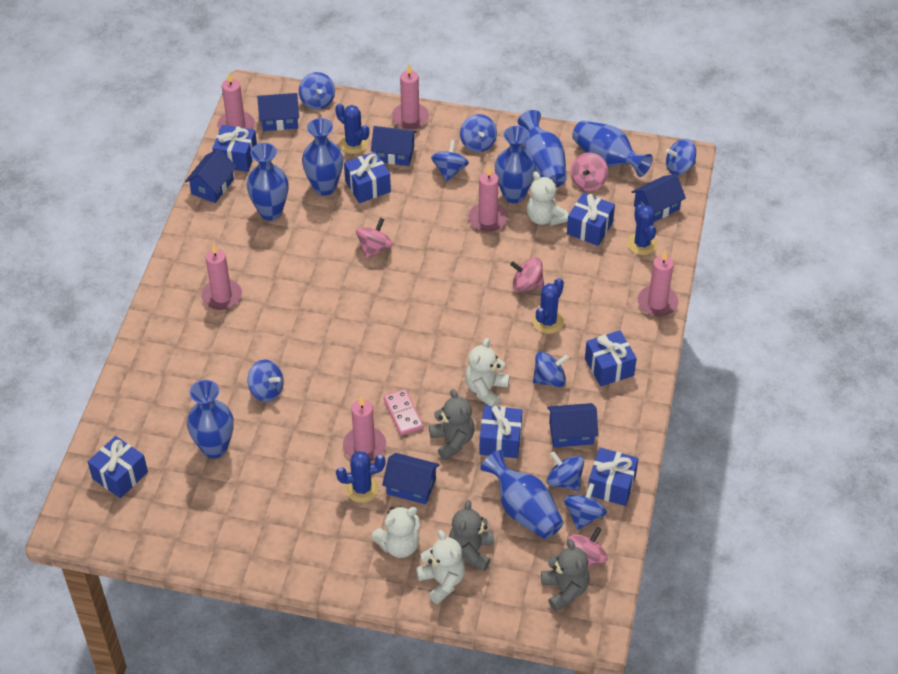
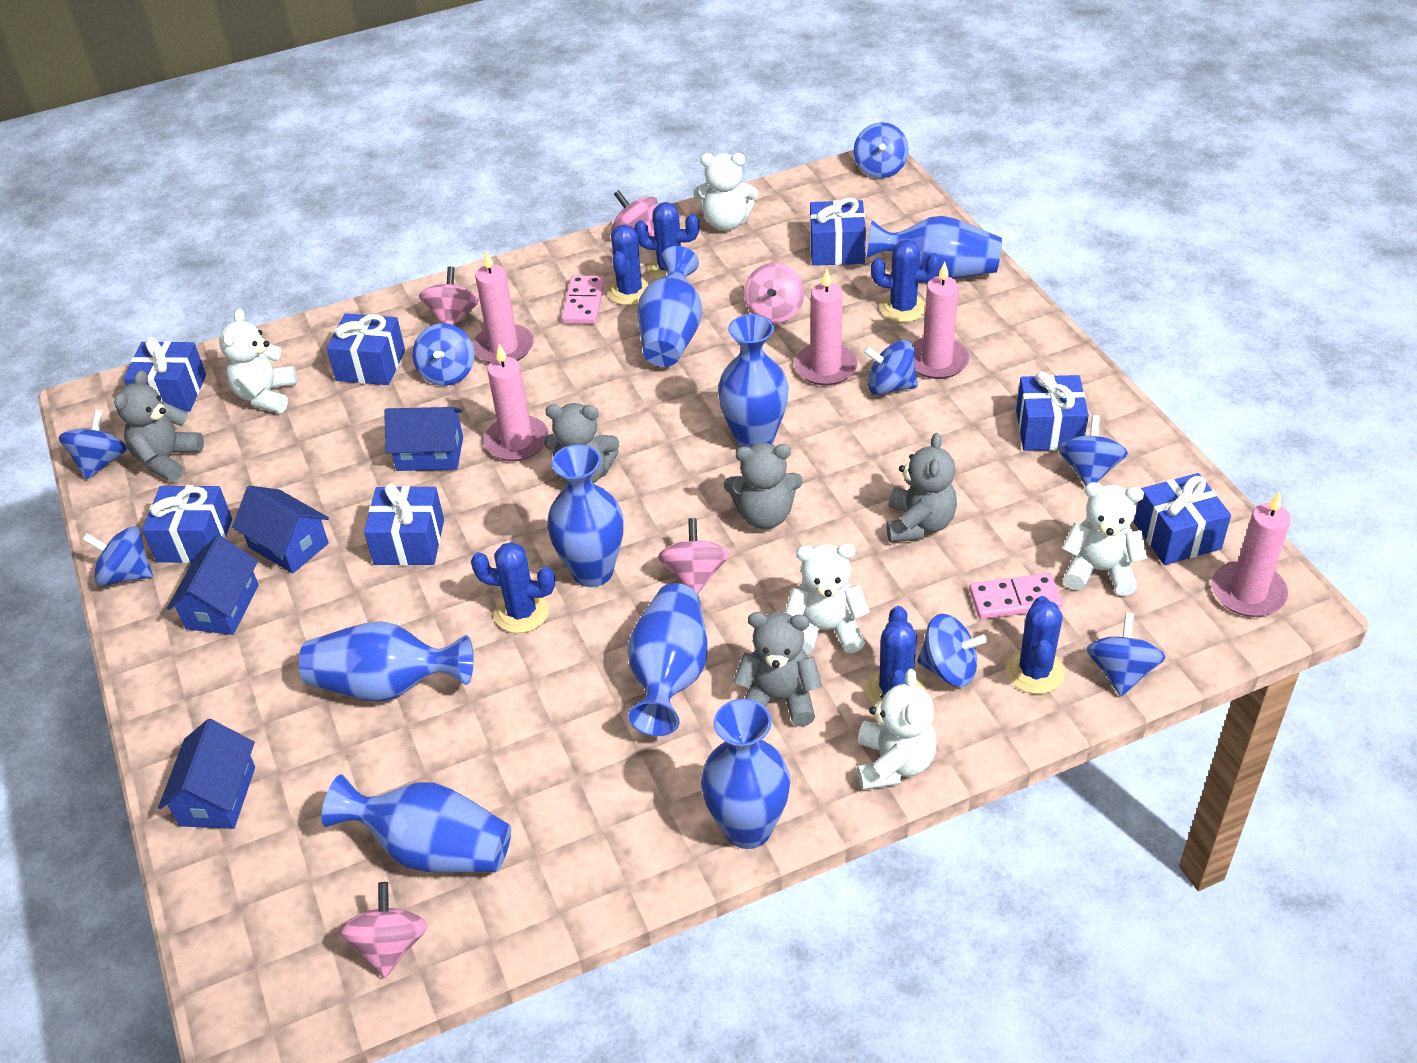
blue cactus: 4 -> 6
blue house: 6 -> 4
blue vase: 7 -> 8
grey teddy bear: 3 -> 5
pink candle: 6 -> 5
pink domino: 1 -> 2
pink spinning top: 4 -> 5
white teddy bear: 4 -> 5

